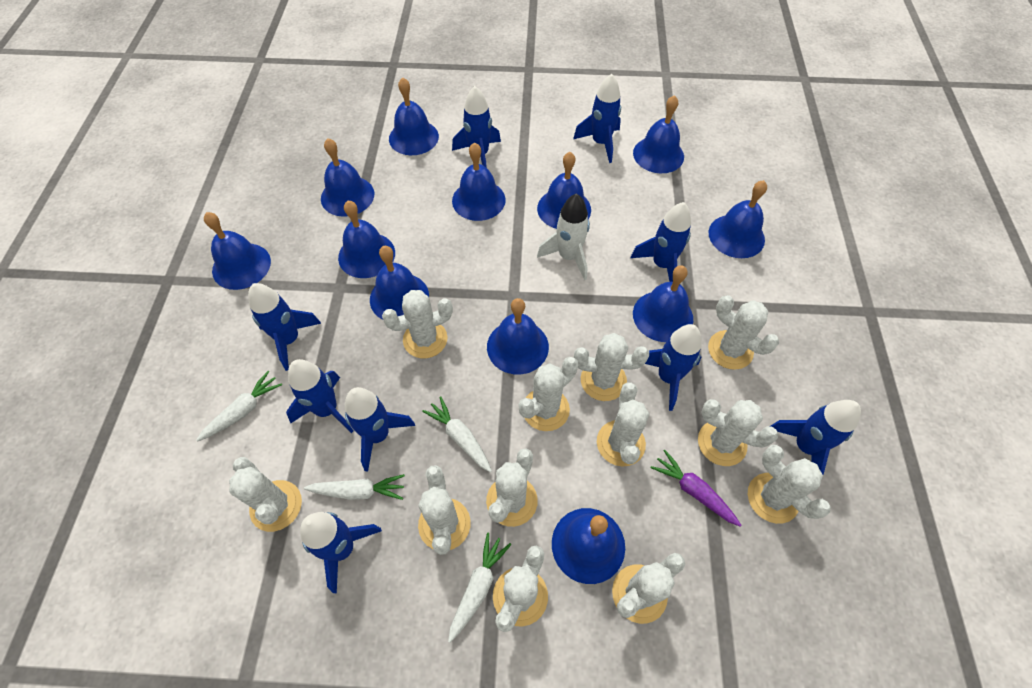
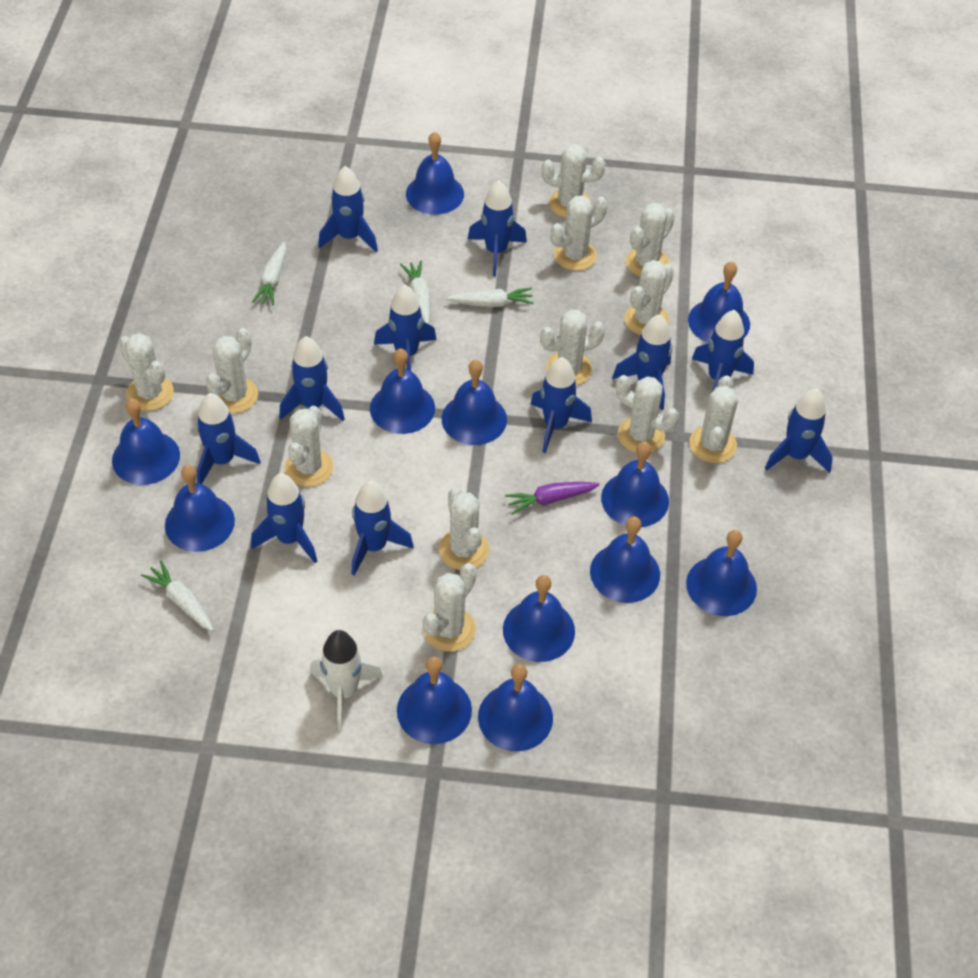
blue rocket: 9 -> 11

